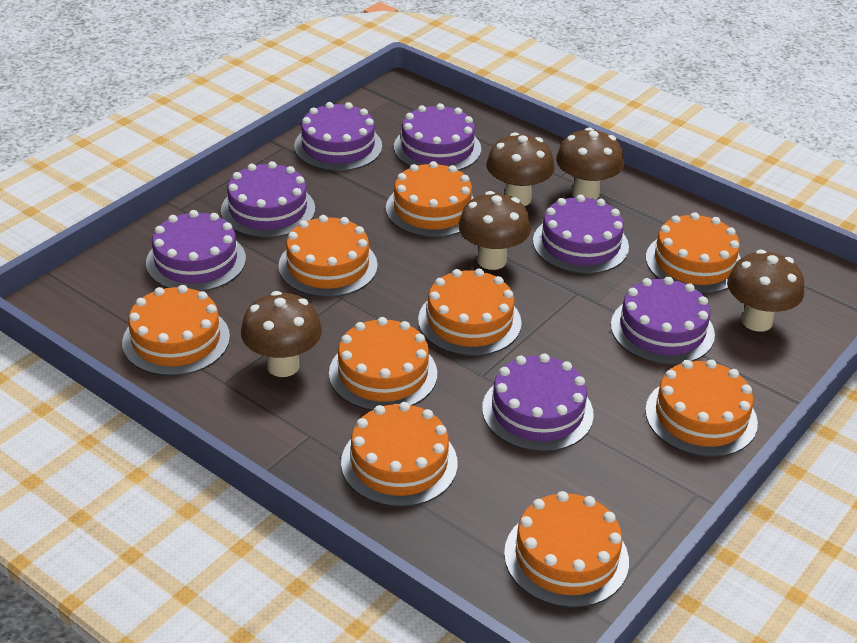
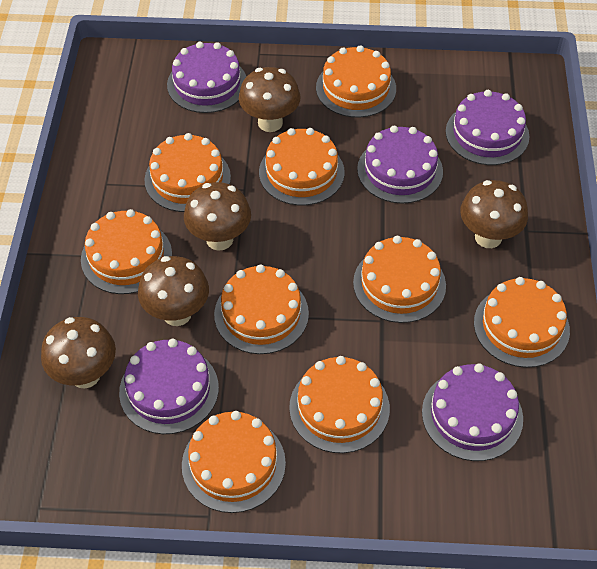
purple cake: 7 -> 5

